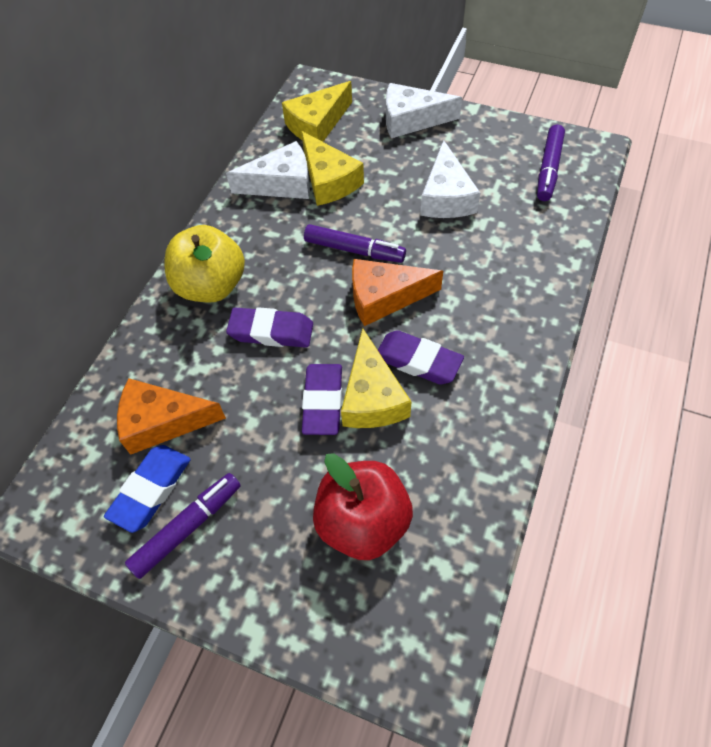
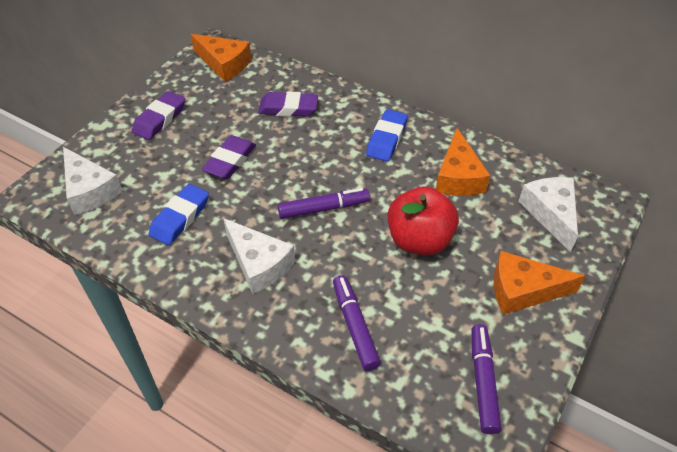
blue eraser: 1 -> 2
orange cheese: 2 -> 3
yellow apple: 1 -> 0
yellow cheese: 3 -> 0

